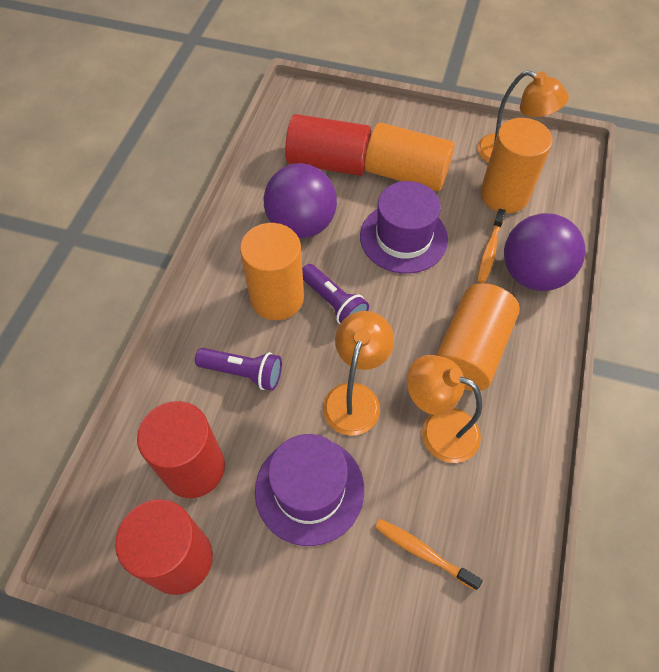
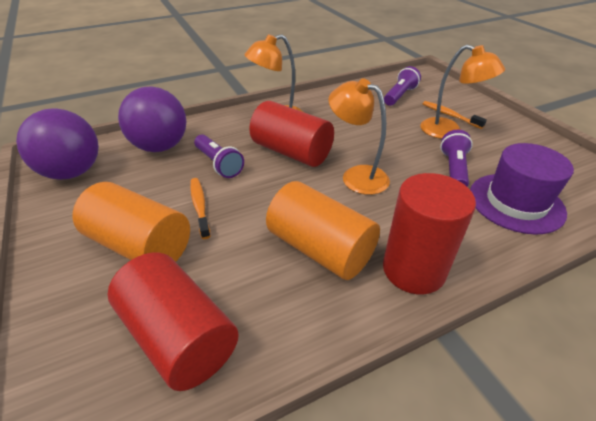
orange cylinder: 4 -> 2
purple flashlight: 2 -> 3
purple hat: 2 -> 1

